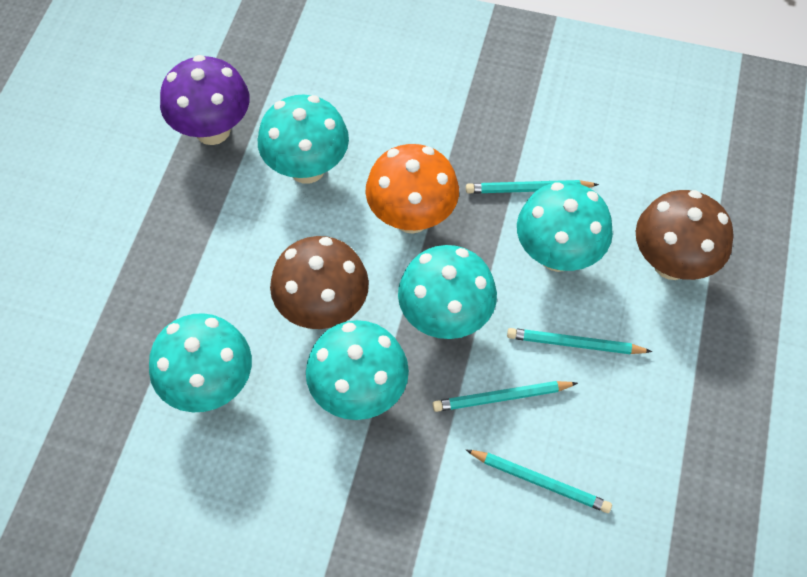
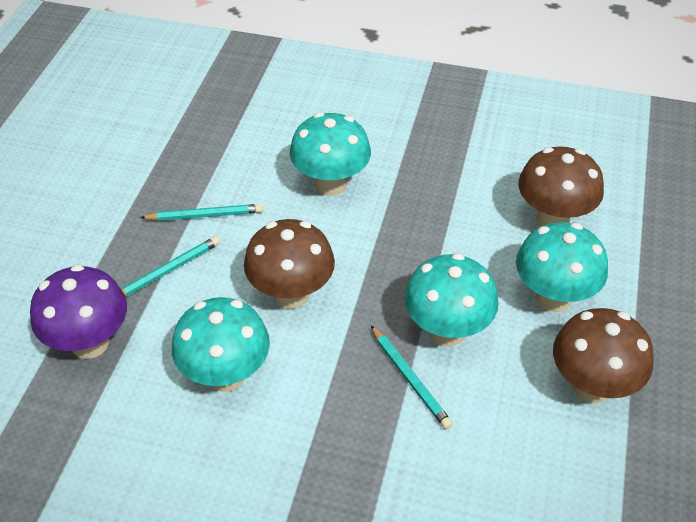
brown mushroom: 2 -> 3
orange mushroom: 1 -> 0
turquoise mushroom: 5 -> 4
turquoise pencil: 4 -> 3

